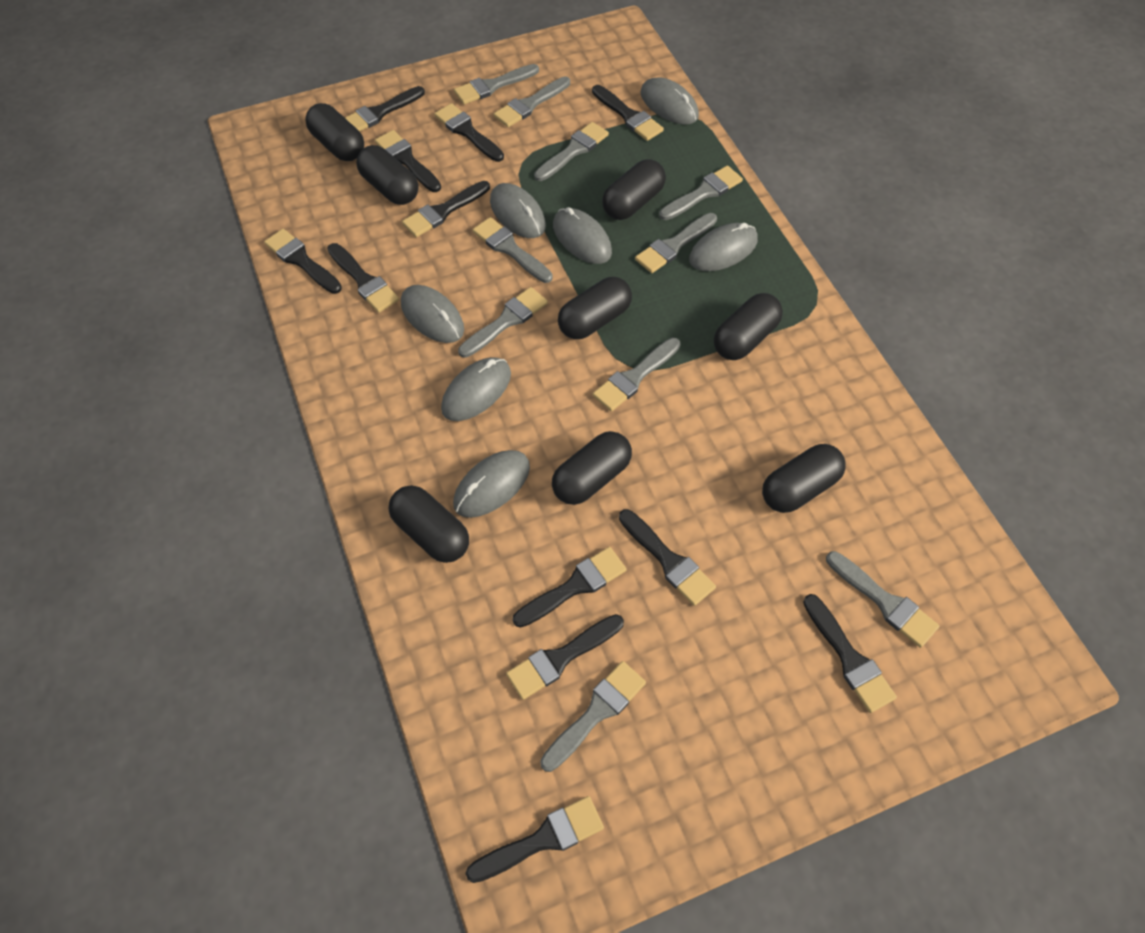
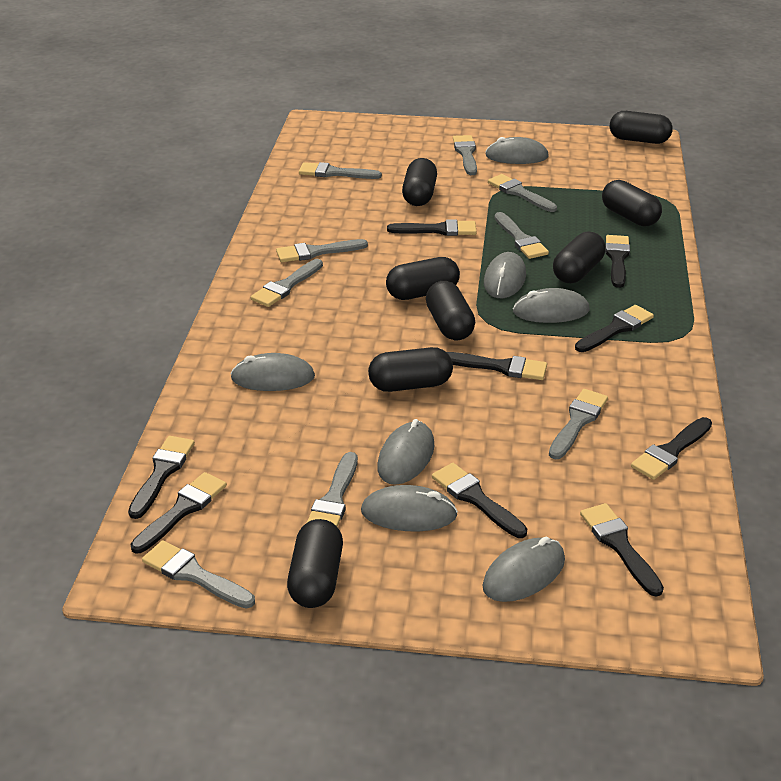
black brush: 12 -> 9
grey brush: 10 -> 9

